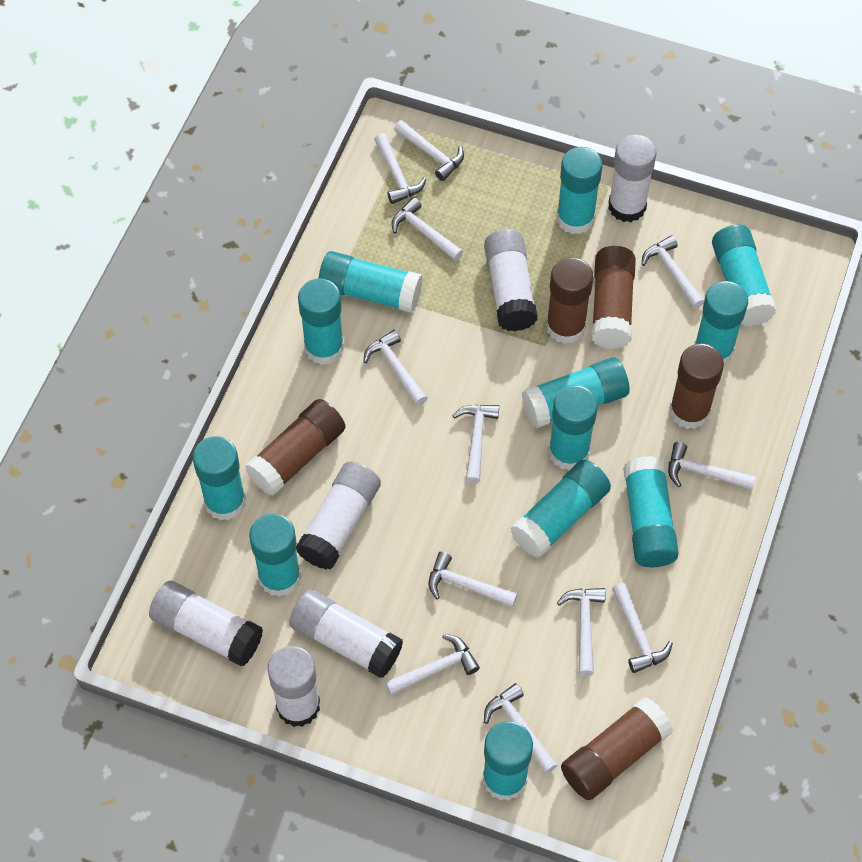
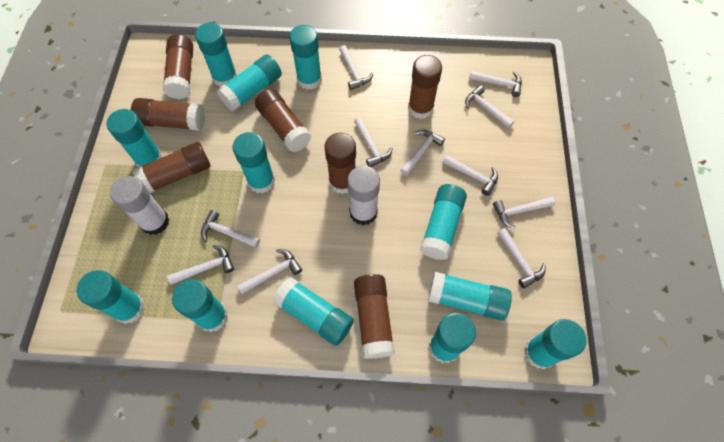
brown glue stick: 5 -> 7
white glue stick: 6 -> 2
white hammer: 12 -> 11

